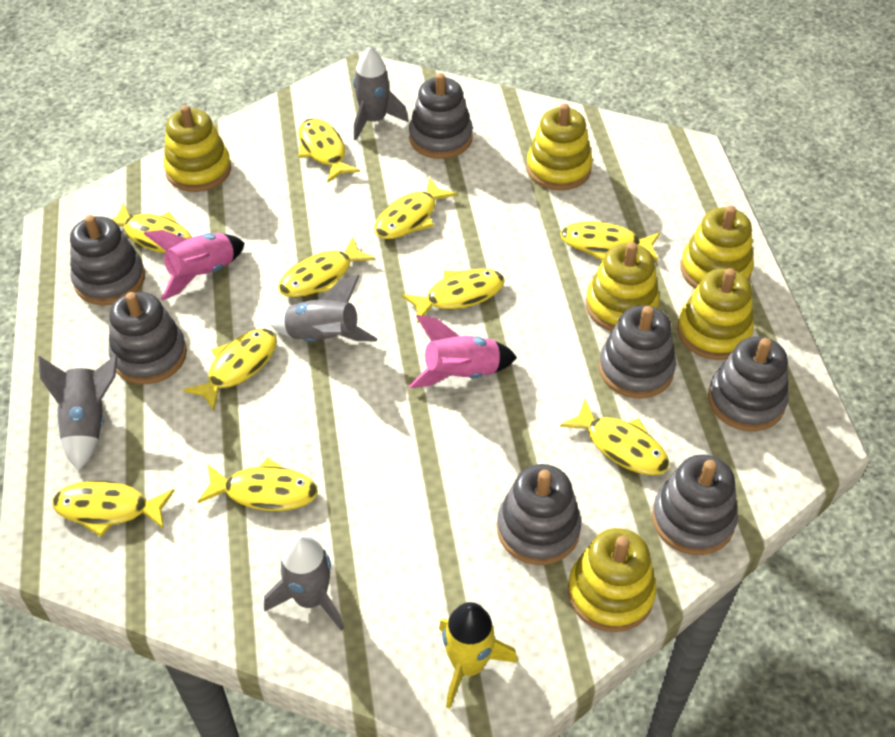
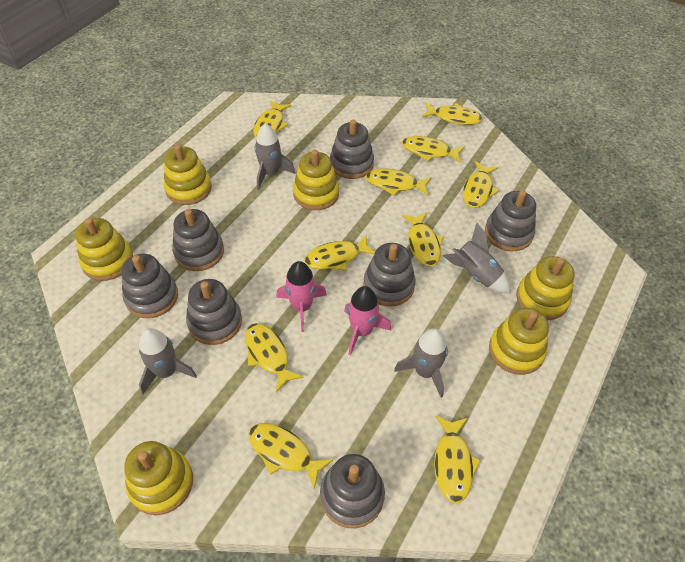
yellow rocket: 1 -> 0

